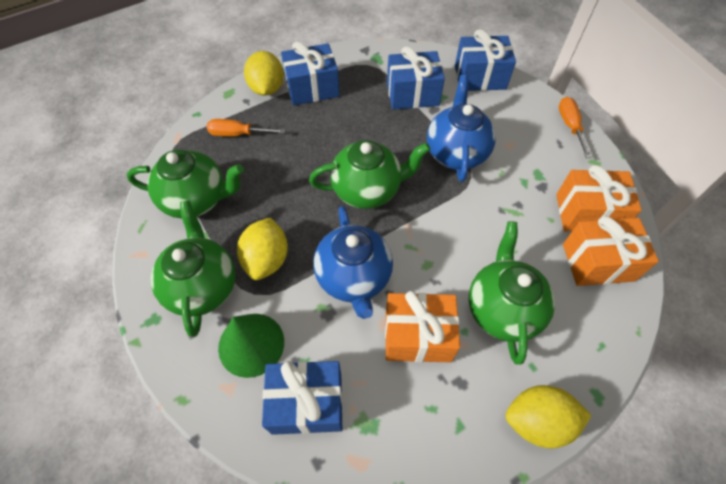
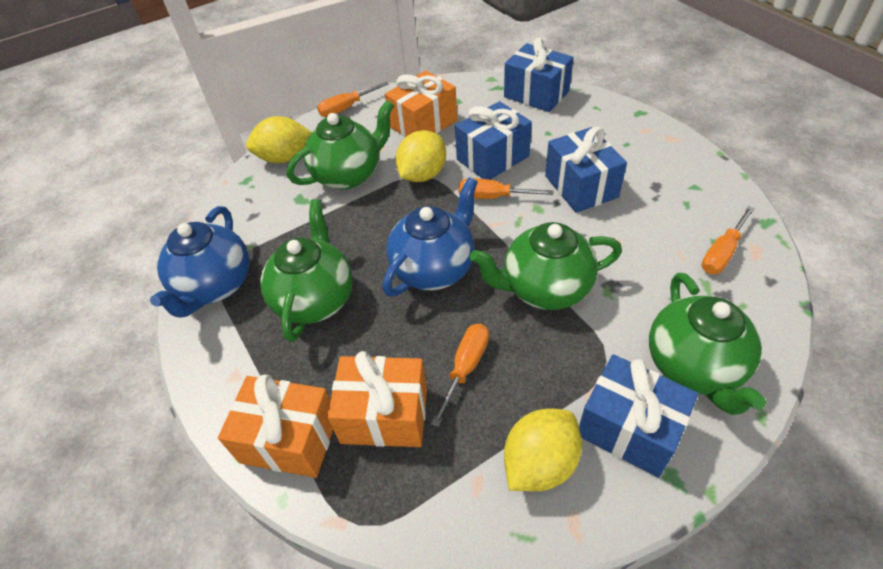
green cone: 1 -> 0
orange screwdriver: 2 -> 4

